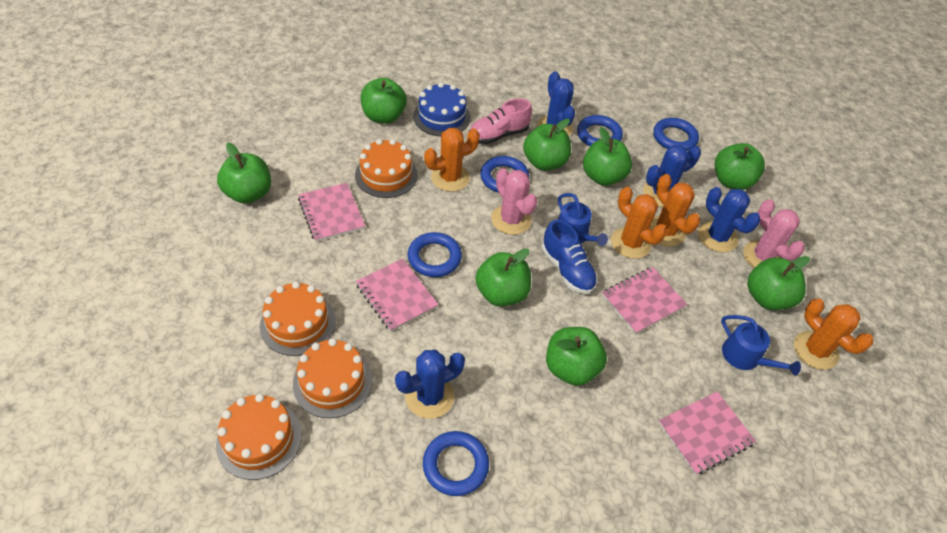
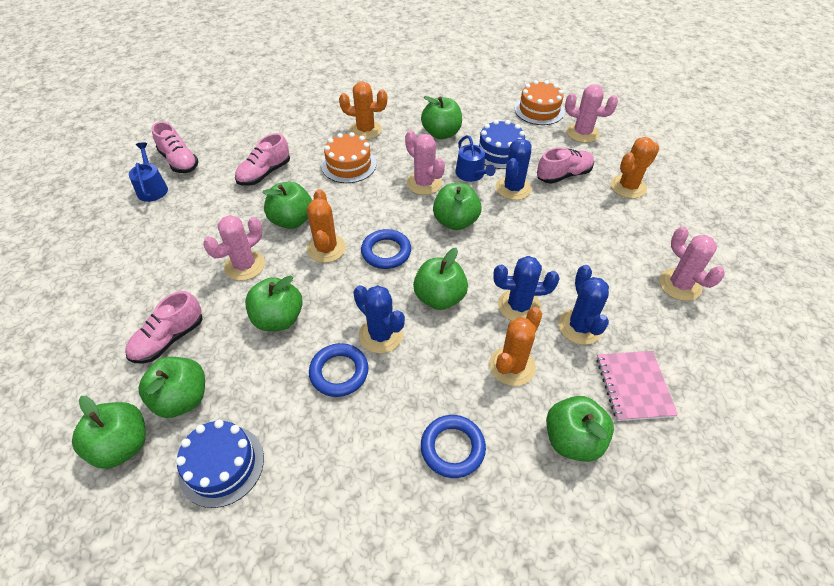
blue cake: 1 -> 2
blue ring: 5 -> 3
blue shoe: 1 -> 0
orange cake: 4 -> 2
pink cactus: 2 -> 4
pink notebook: 4 -> 1
pink shoe: 1 -> 4

